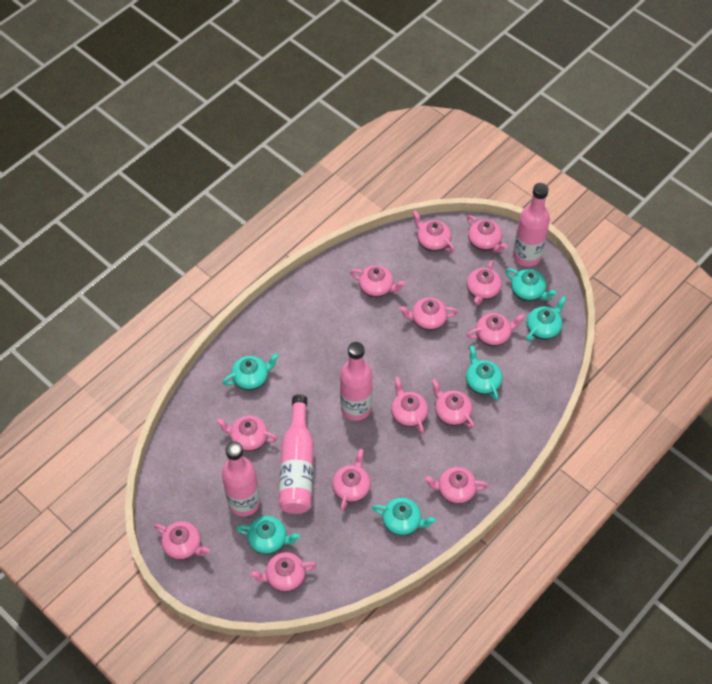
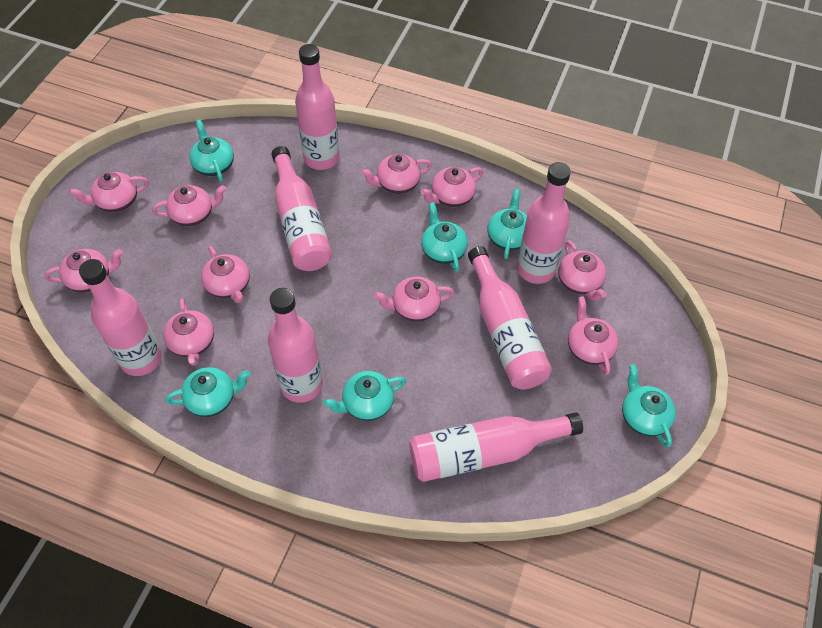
pink bottle: 4 -> 7
pink teapot: 13 -> 10

